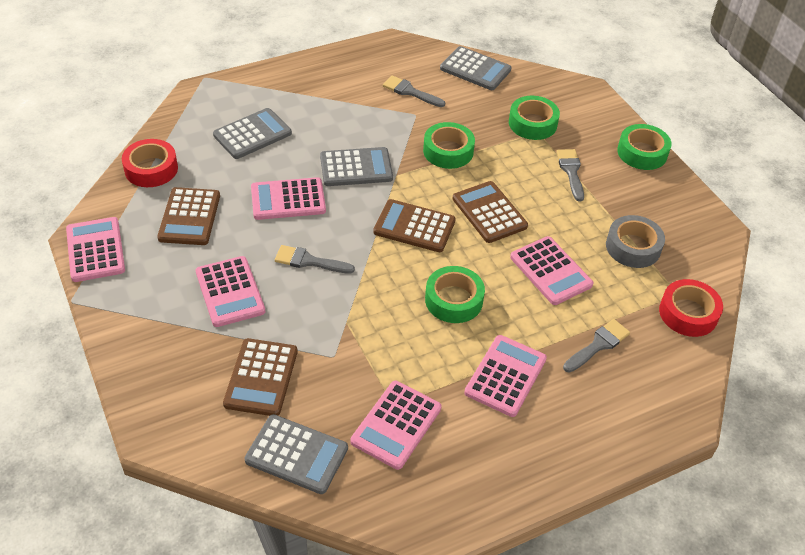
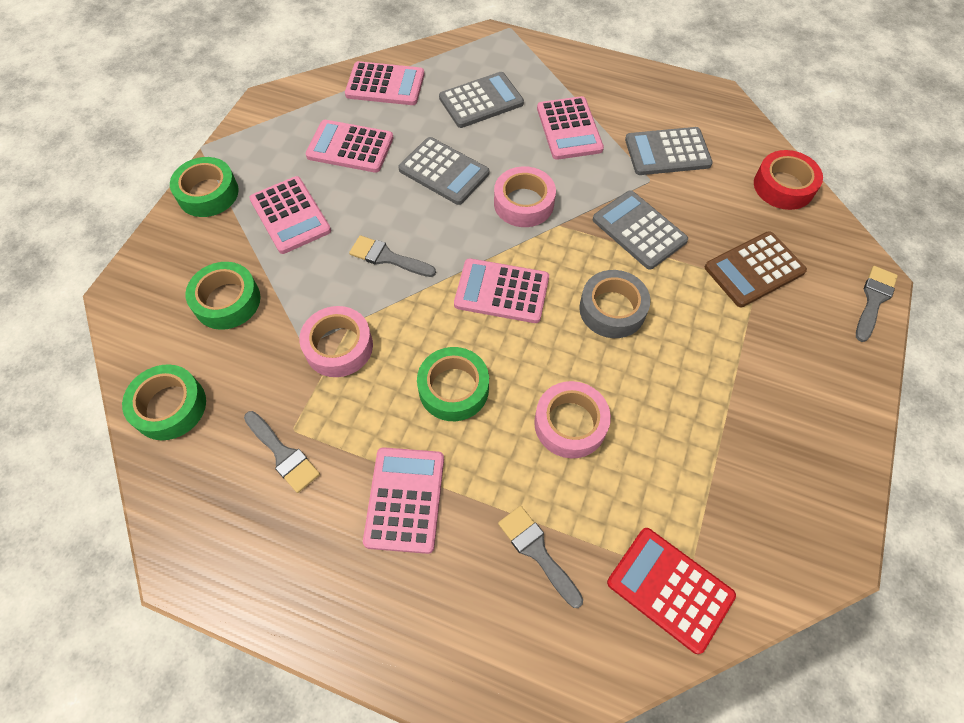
brown calculator: 4 -> 1
pink tape: 0 -> 3
red calculator: 0 -> 1
red tape: 2 -> 1

